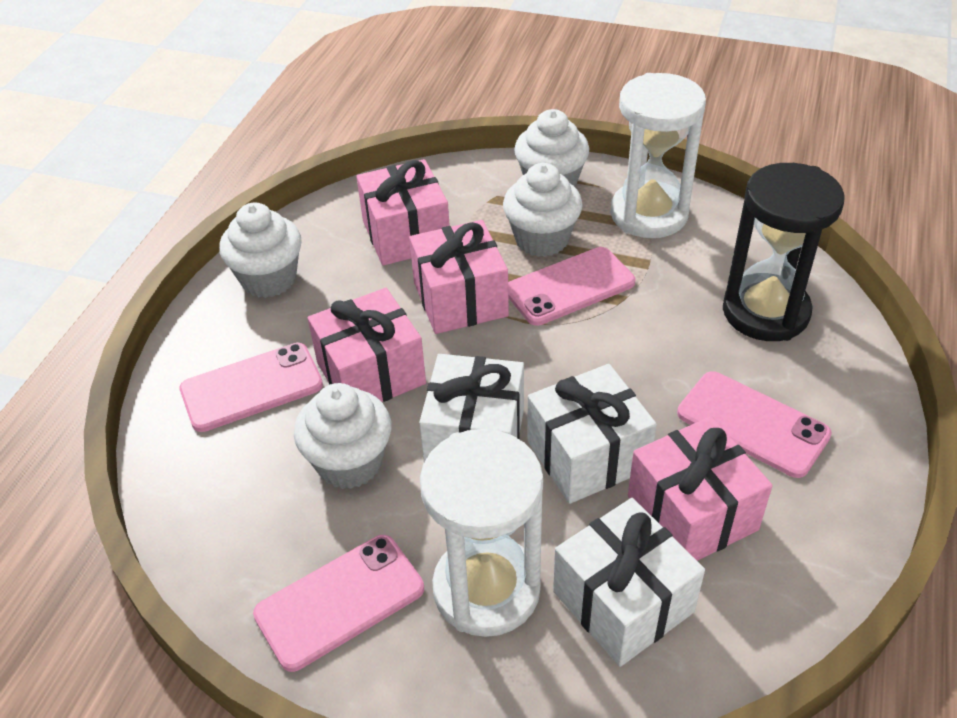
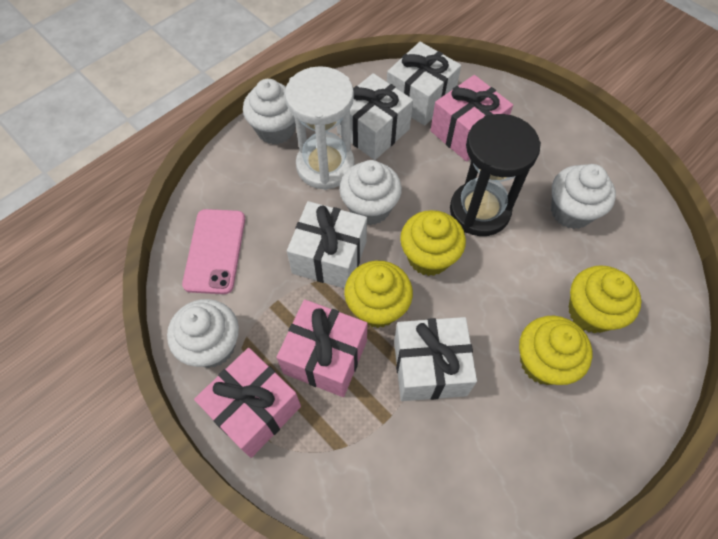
pink gift: 4 -> 3
pink phone: 4 -> 1
white gift: 3 -> 4
white hourglass: 2 -> 1
yellow cupcake: 0 -> 4

